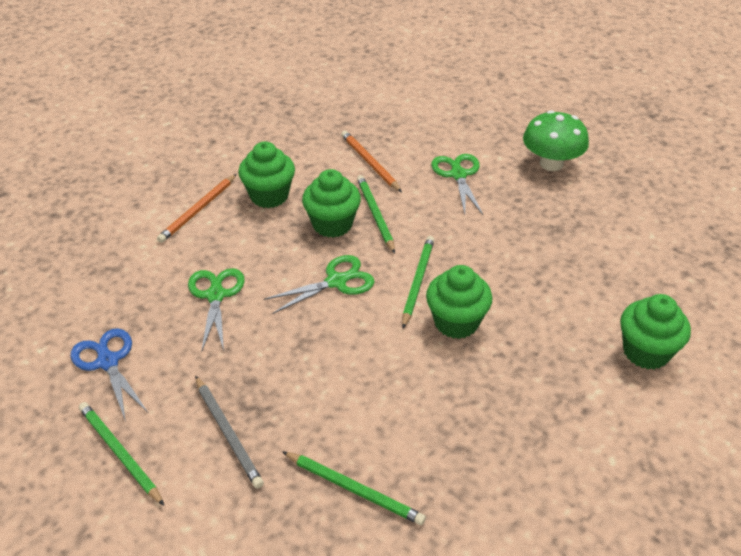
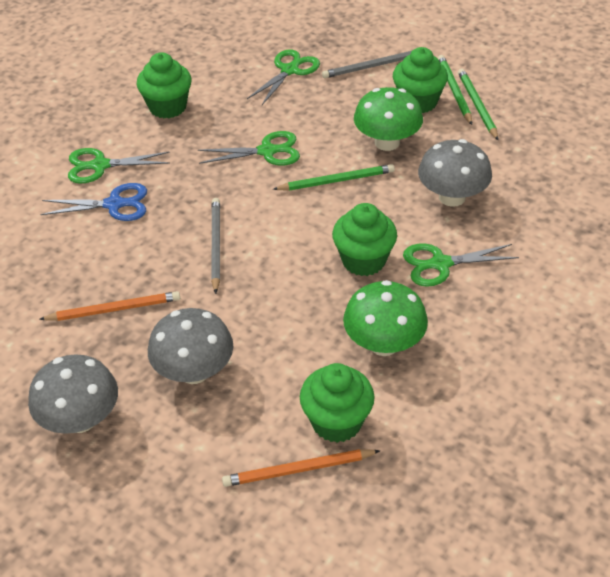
green mushroom: 1 -> 2
green pencil: 4 -> 3
green scissors: 3 -> 4
grey mushroom: 0 -> 3
grey pencil: 1 -> 2

